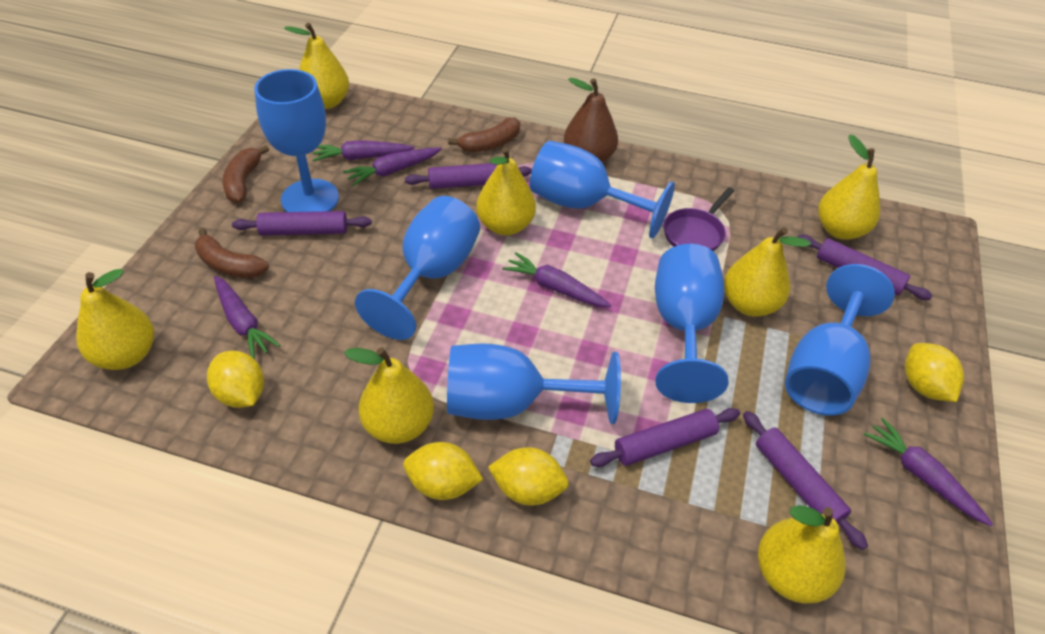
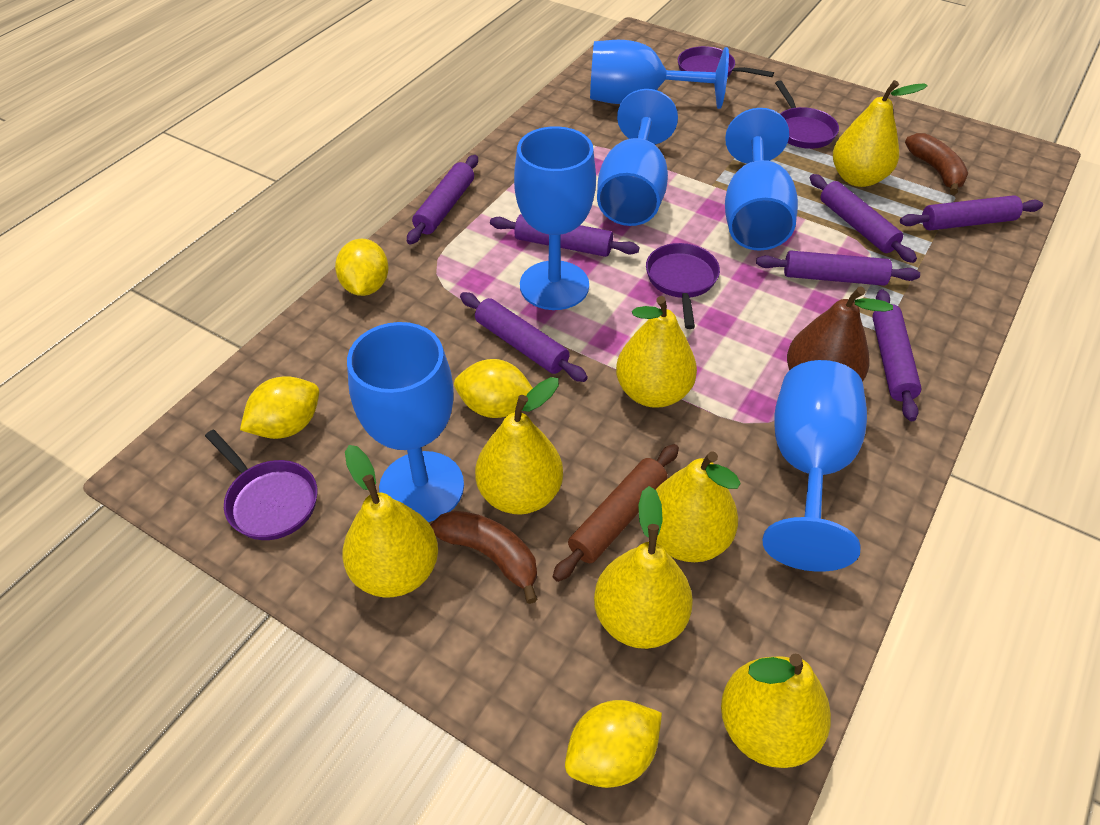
brown banana: 3 -> 2
brown rolling pin: 0 -> 1
purple carrot: 5 -> 0
purple pan: 1 -> 4
purple rolling pin: 5 -> 7

